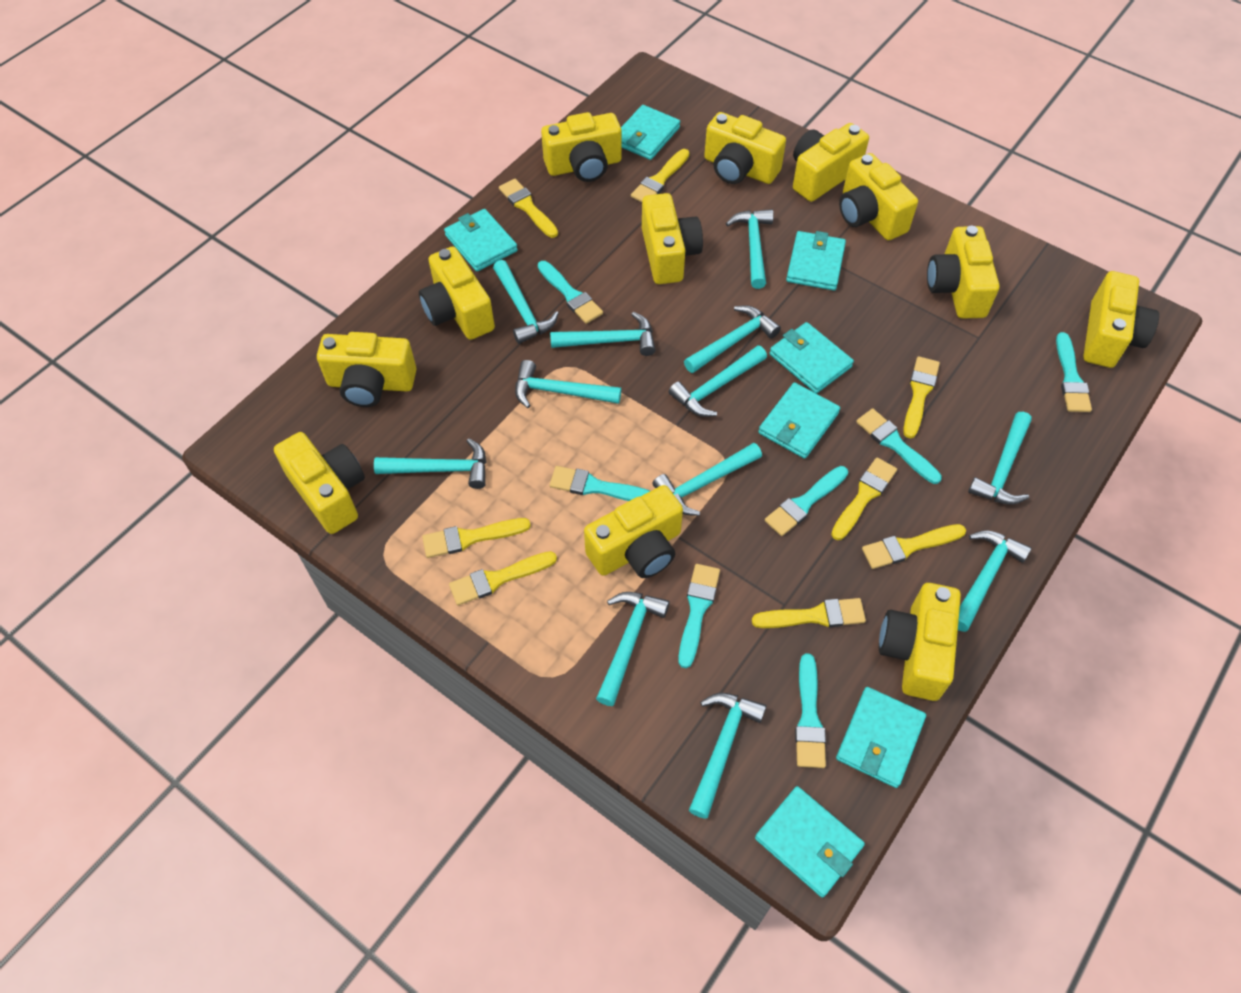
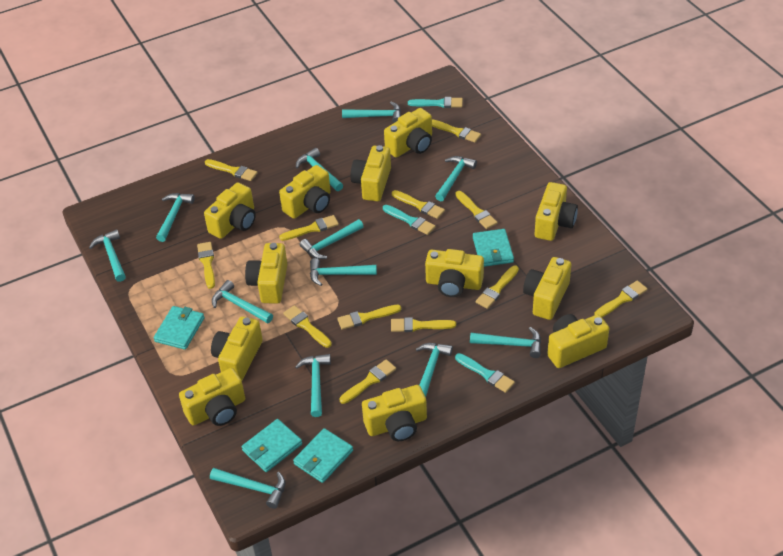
turquoise brush: 7 -> 3
turquoise wallet: 7 -> 4
yellow brush: 8 -> 12

